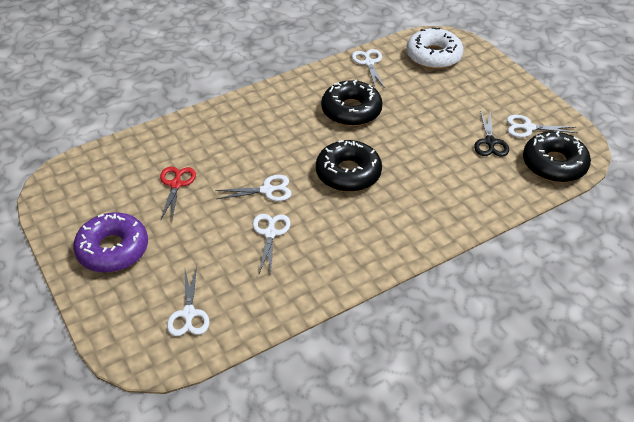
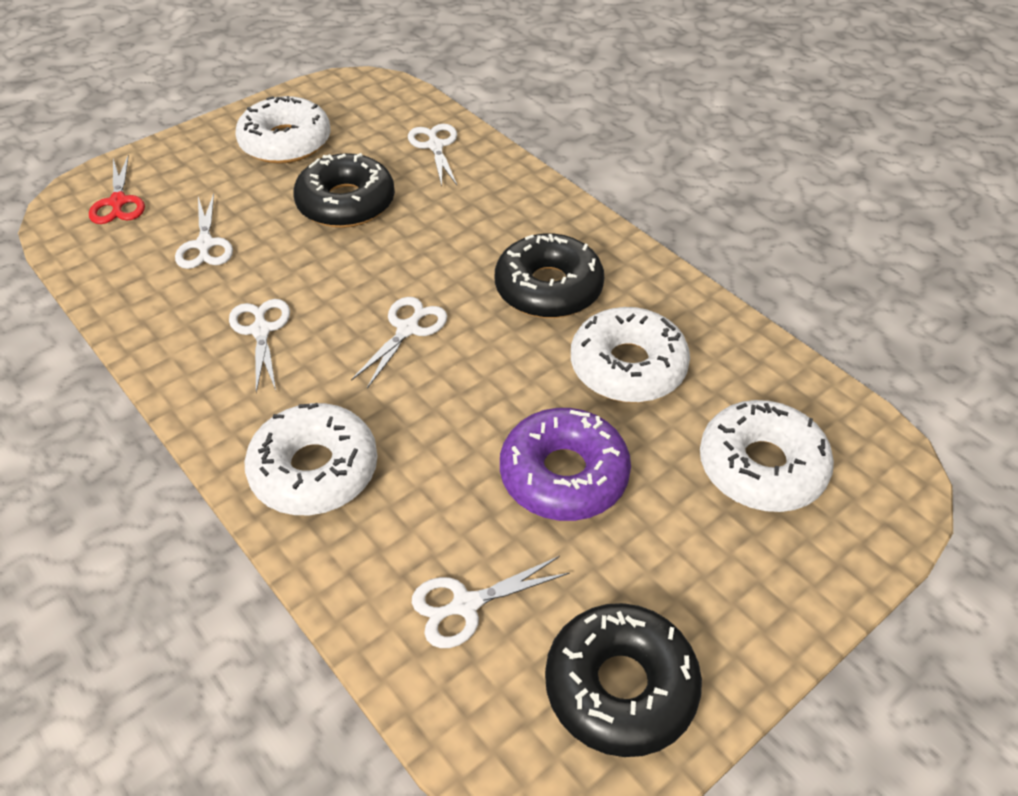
black scissors: 1 -> 0
white donut: 1 -> 4

